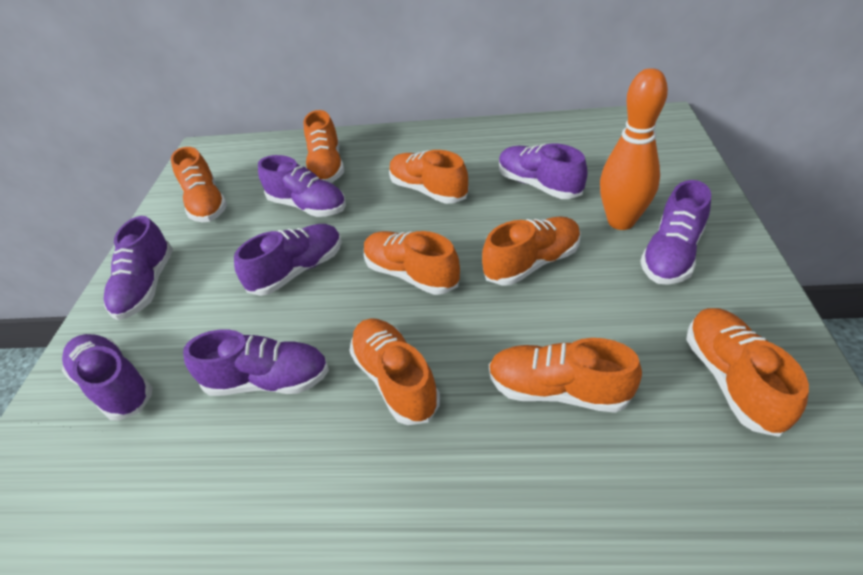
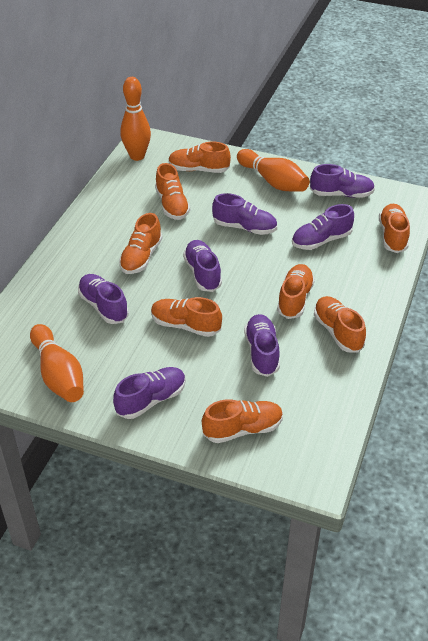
orange bowling pin: 1 -> 3

